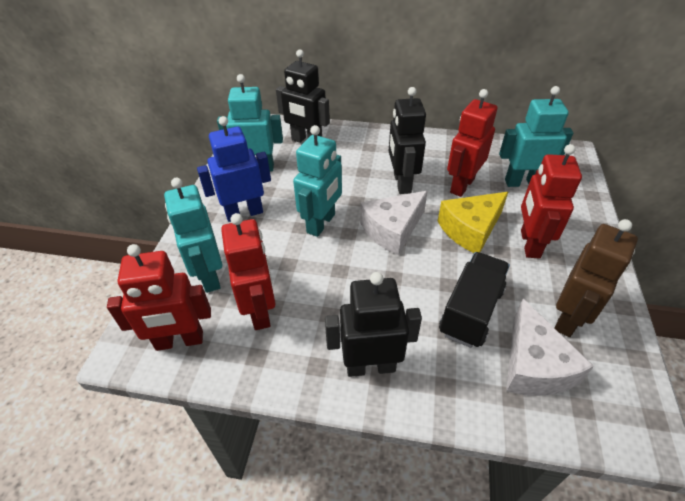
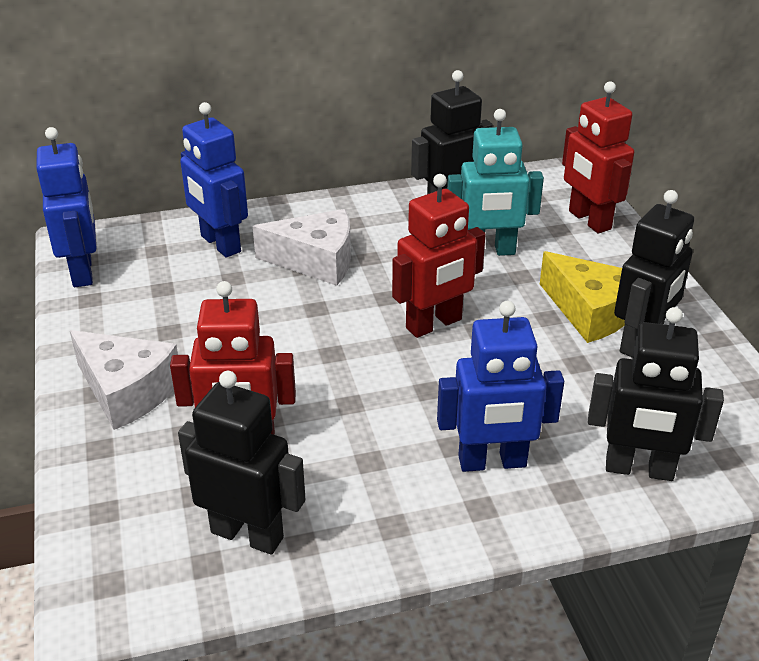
black robot: 3 -> 4
black truck: 1 -> 0
blue robot: 1 -> 3
brown robot: 1 -> 0
red robot: 4 -> 3
turquoise robot: 4 -> 1

